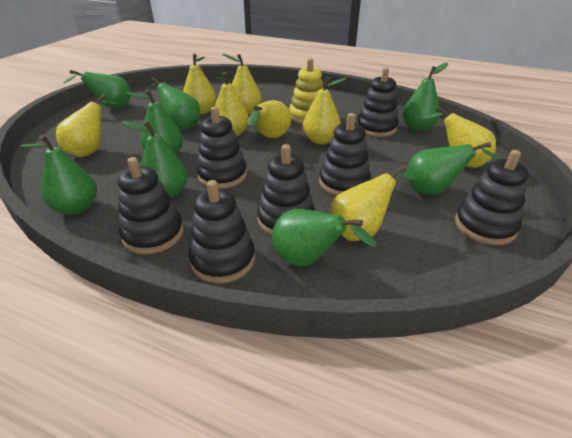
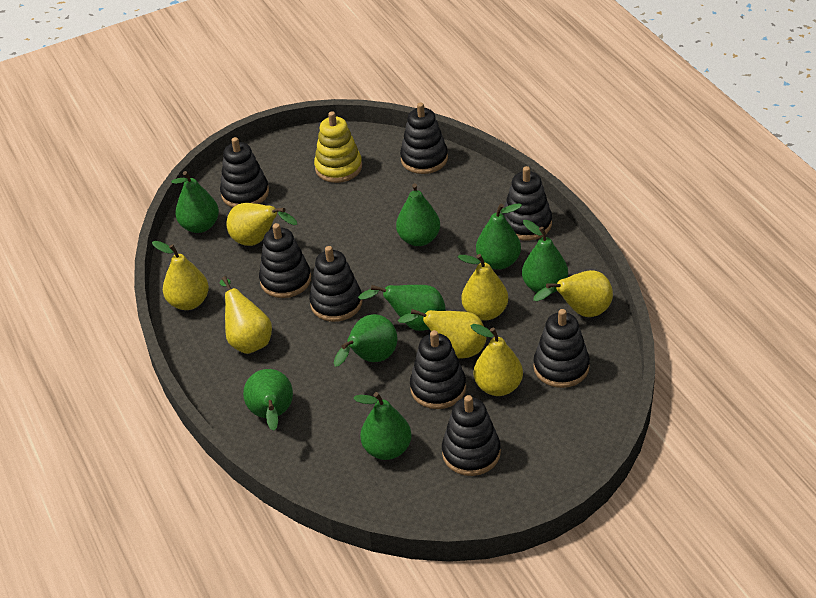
black stacking toy: 7 -> 8
yellow pear: 8 -> 7

